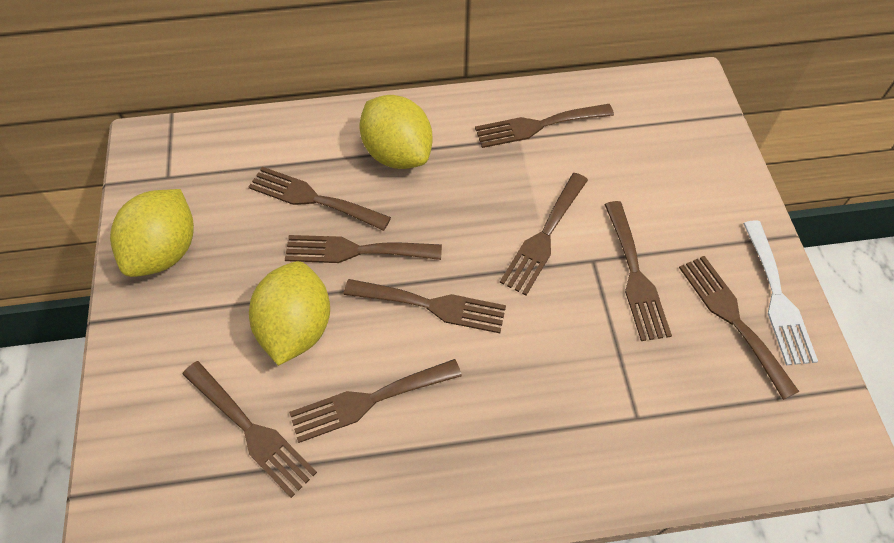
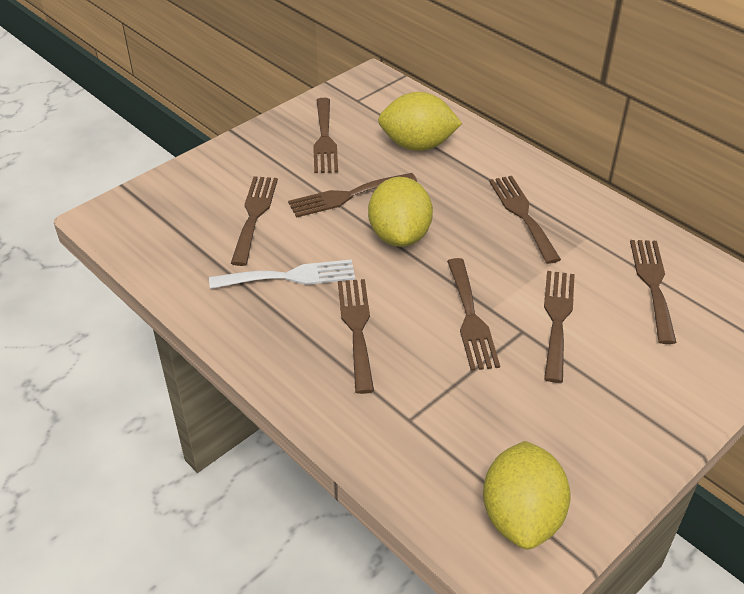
brown fork: 9 -> 8

